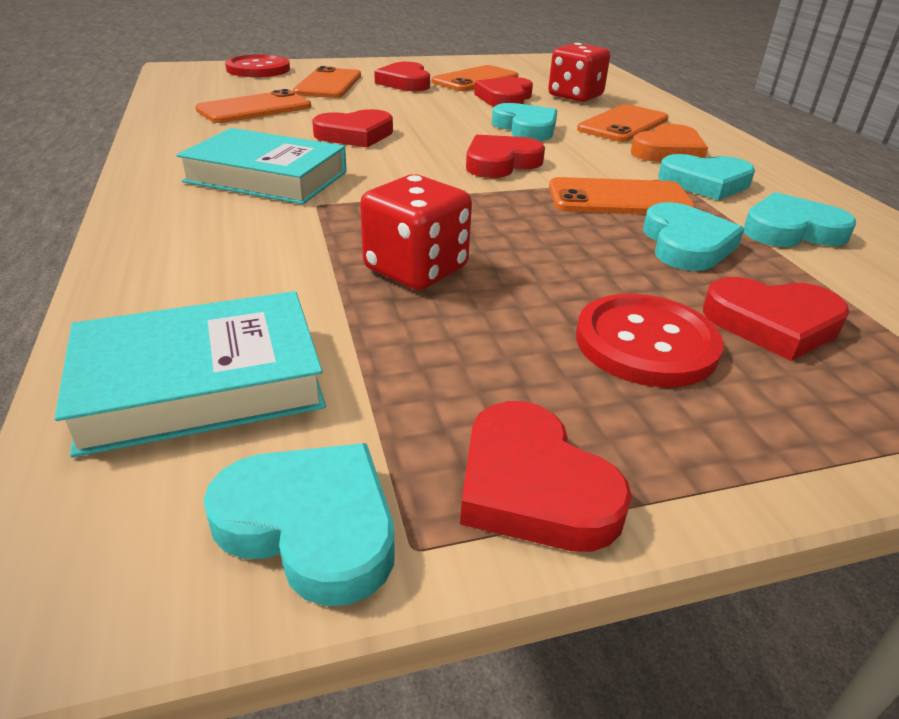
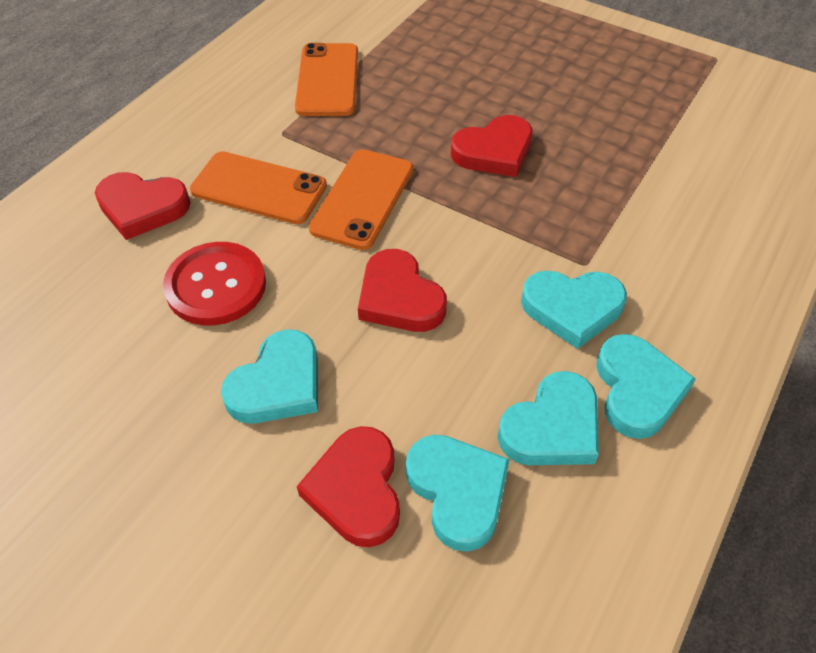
orange heart: 1 -> 0
orange phone: 5 -> 3
red button: 2 -> 1
red dice: 2 -> 0
red heart: 6 -> 4
turquoise book: 2 -> 0

